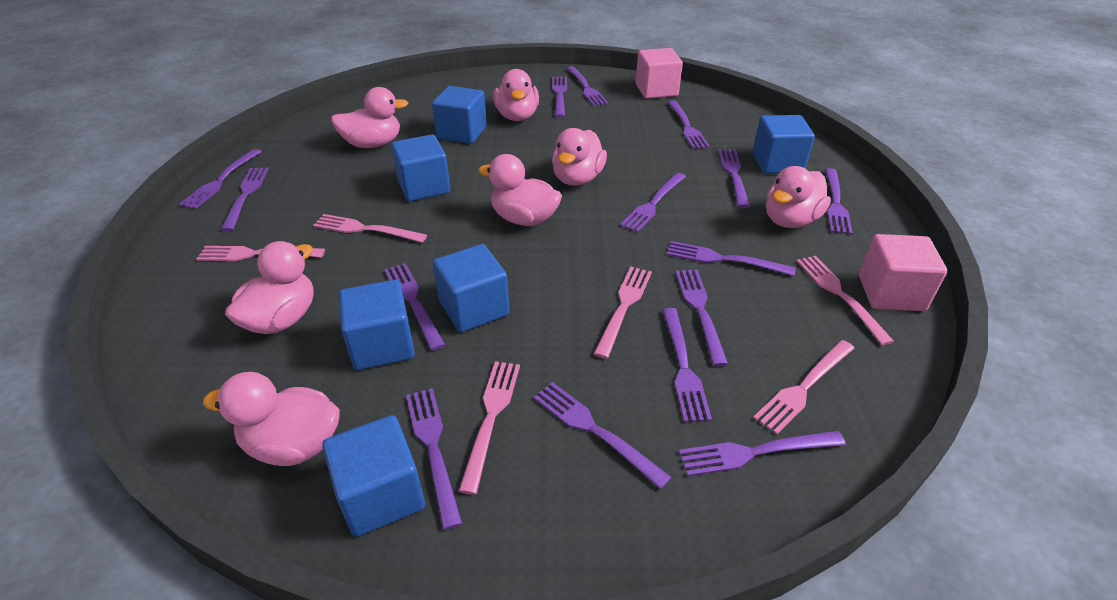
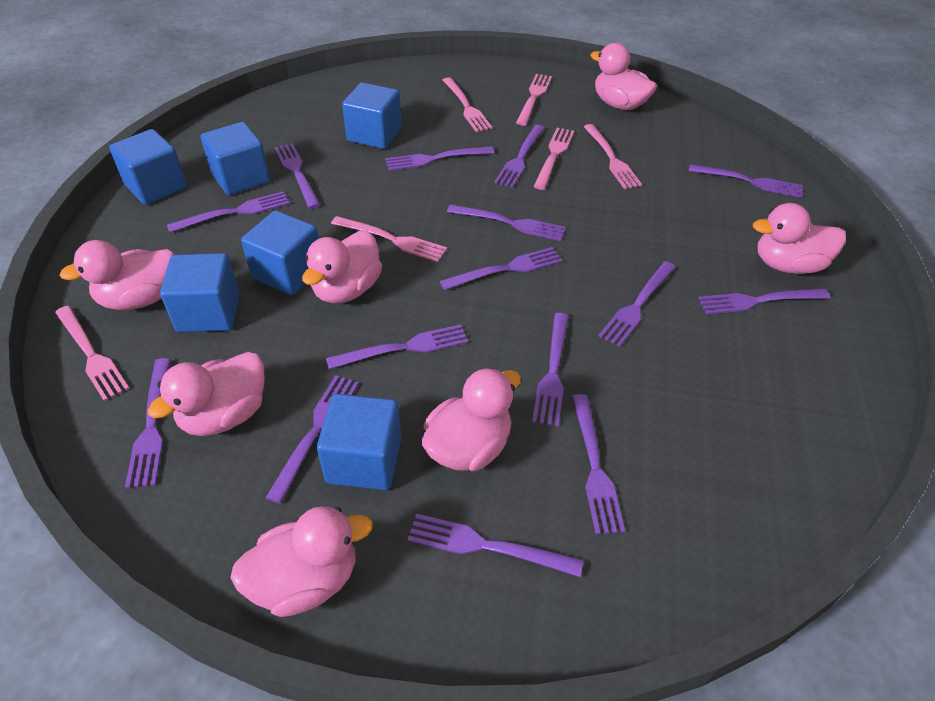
pink cube: 2 -> 0

